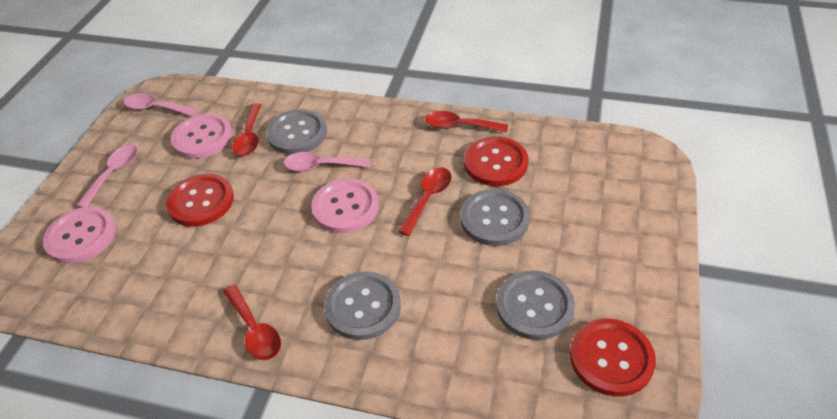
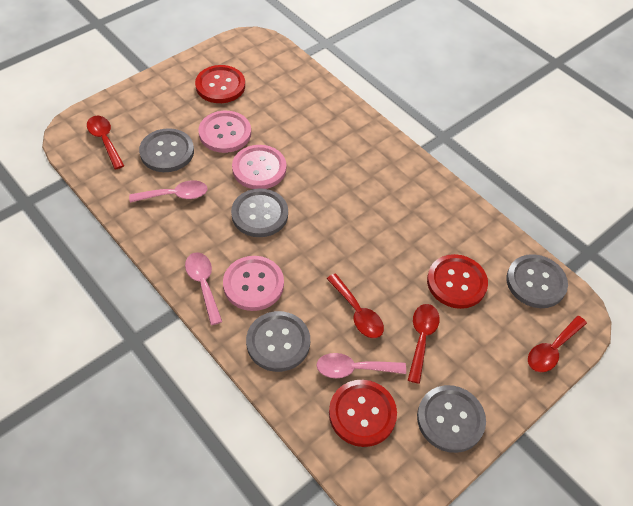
grey button: 4 -> 5

